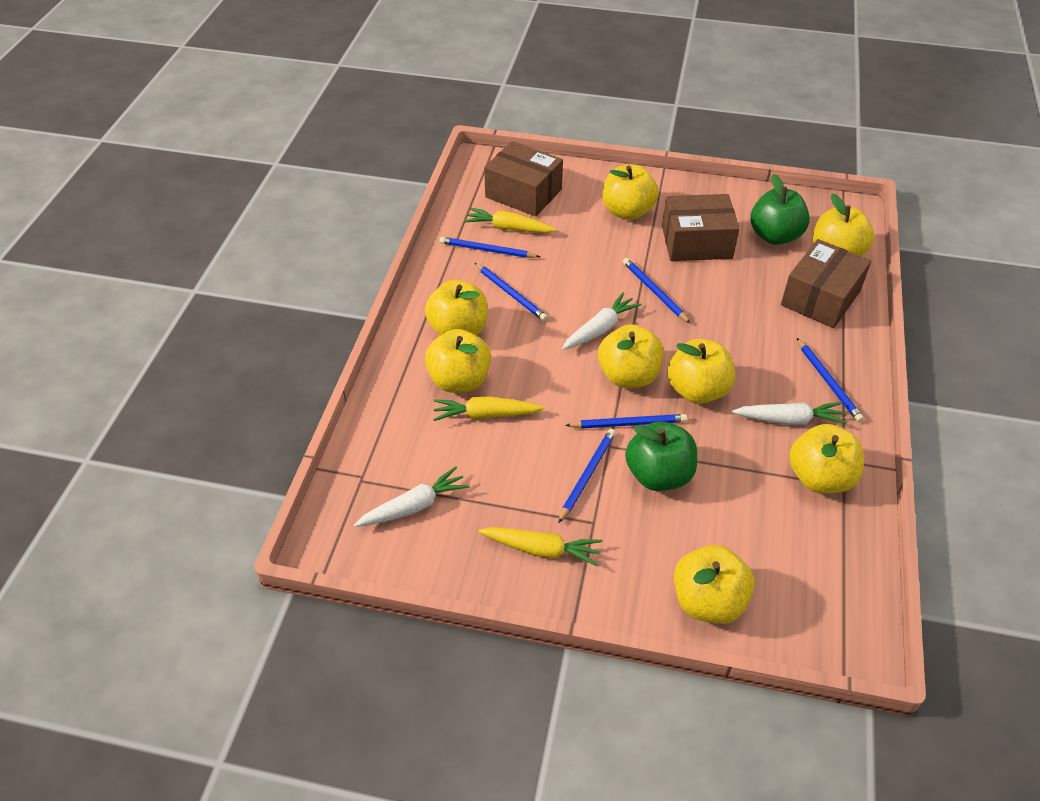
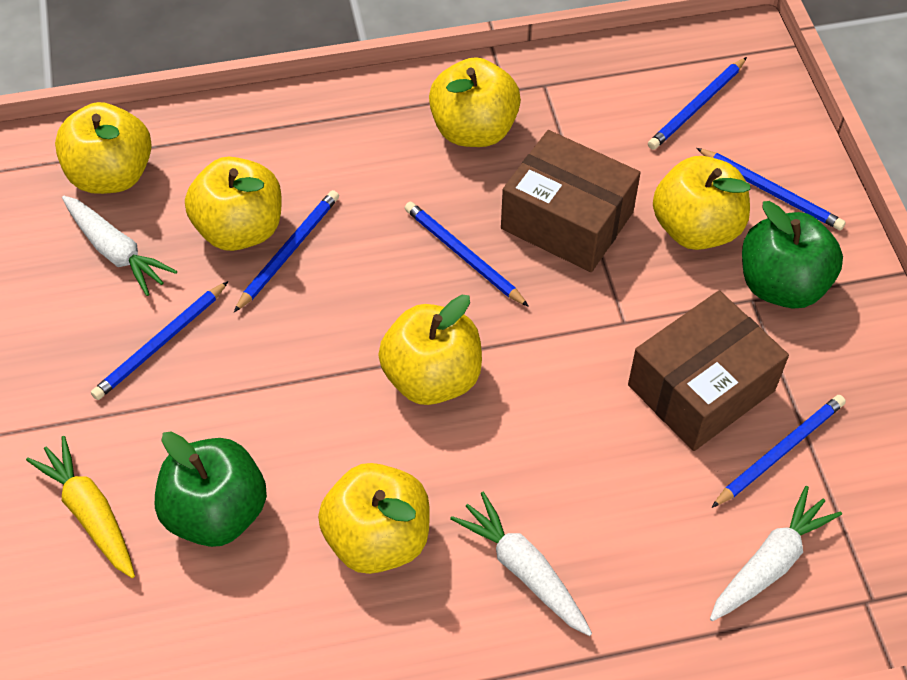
brown box: 3 -> 2
yellow apple: 8 -> 6
yellow carrot: 3 -> 1

